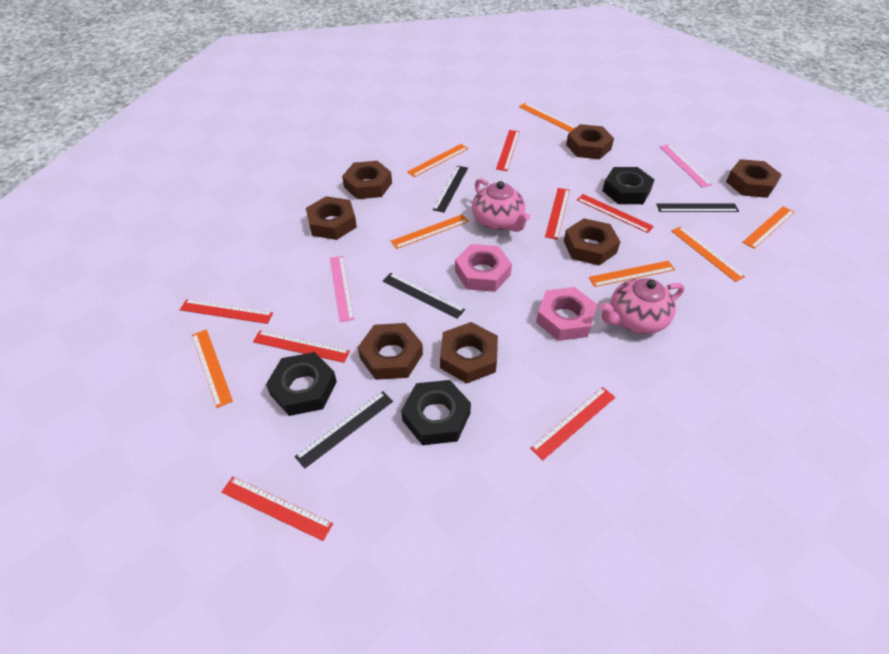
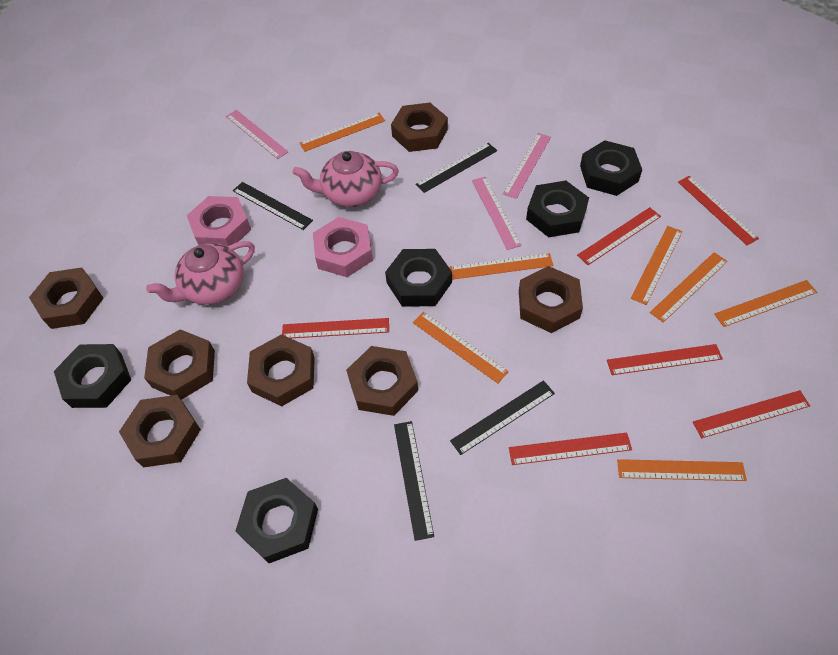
black nut: 3 -> 5
pink ruler: 2 -> 3
red ruler: 7 -> 6

